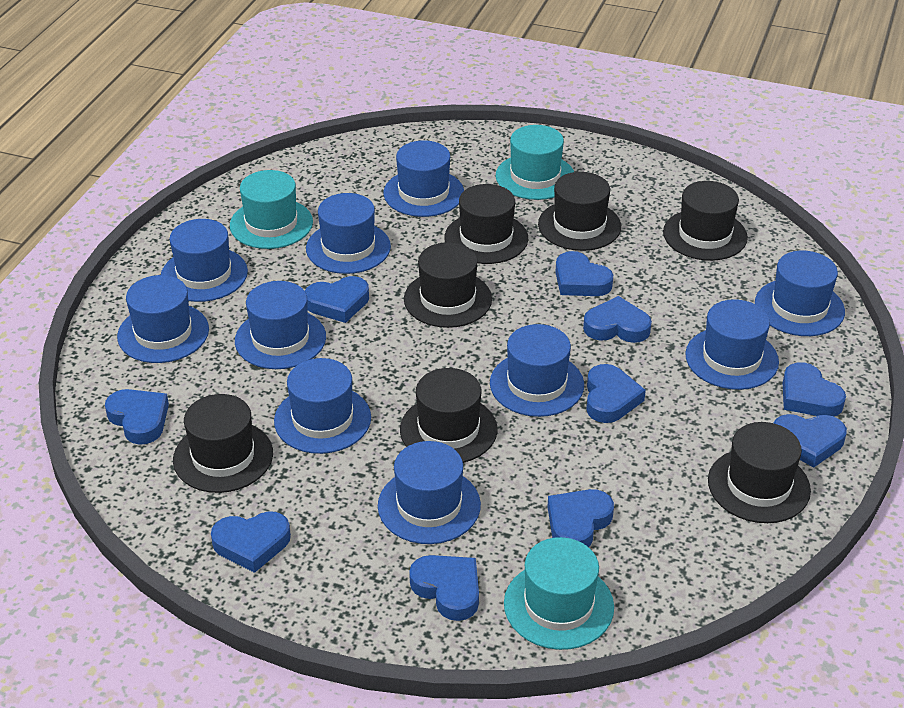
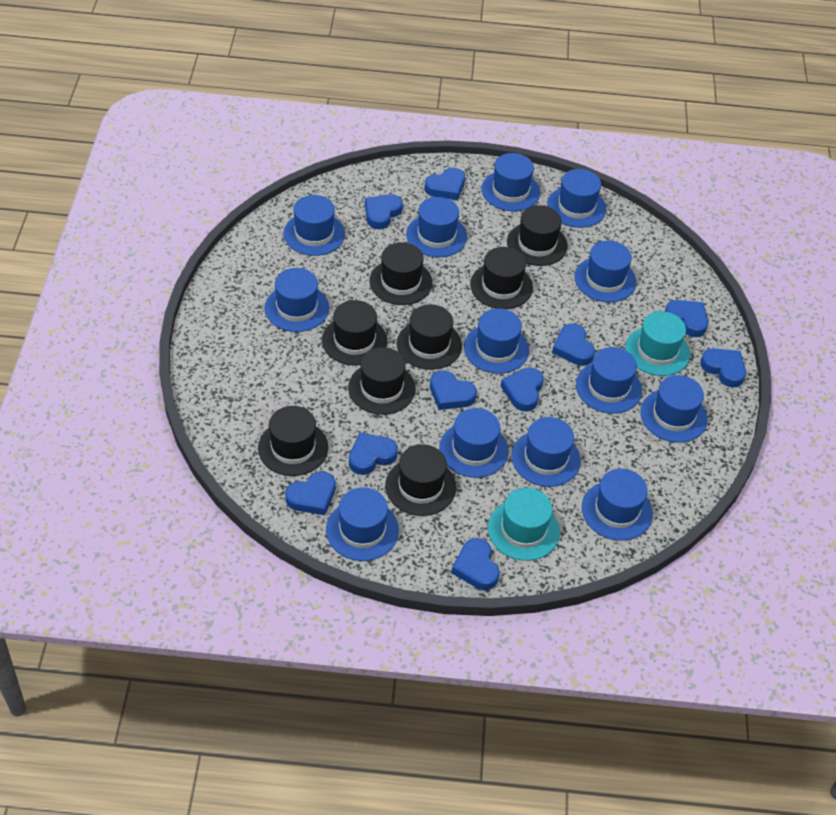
black hat: 7 -> 8
blue hat: 10 -> 13
turquoise hat: 3 -> 2

